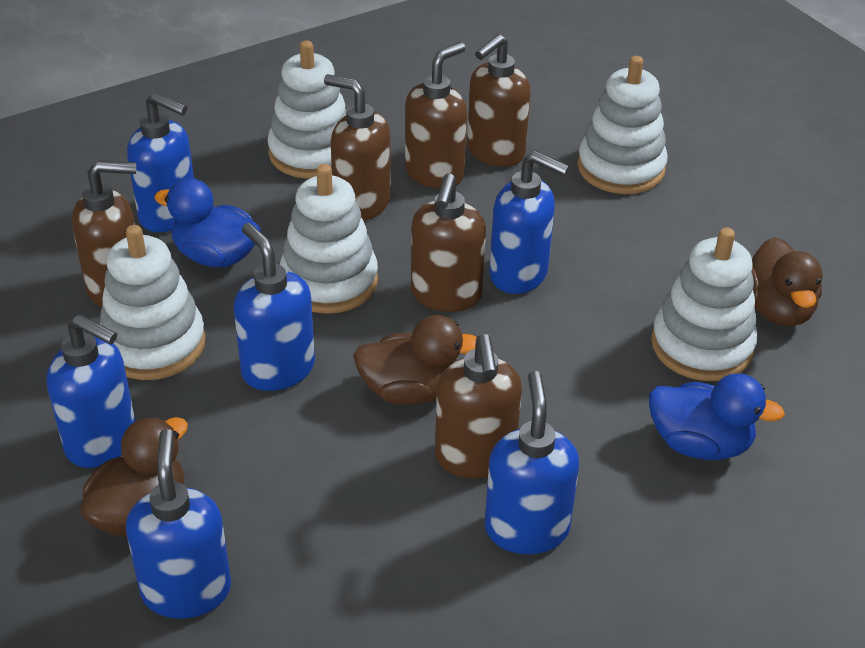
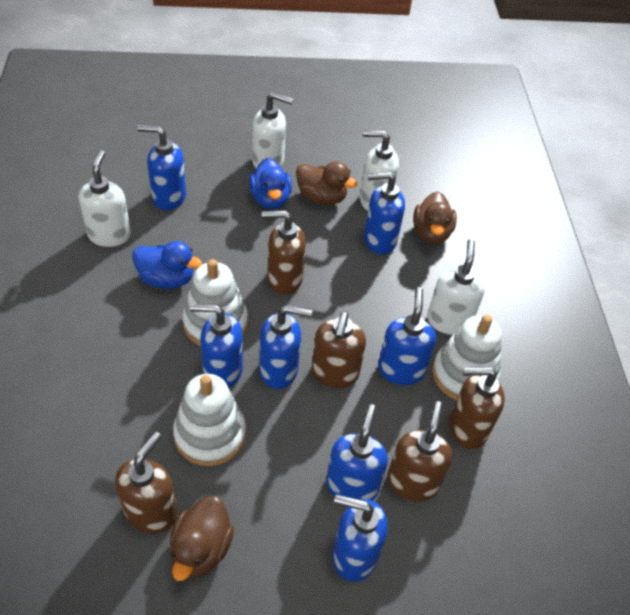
blue soap dispenser: 6 -> 7
brown soap dispenser: 6 -> 5
white soap dispenser: 0 -> 4
white stacking toy: 5 -> 3

